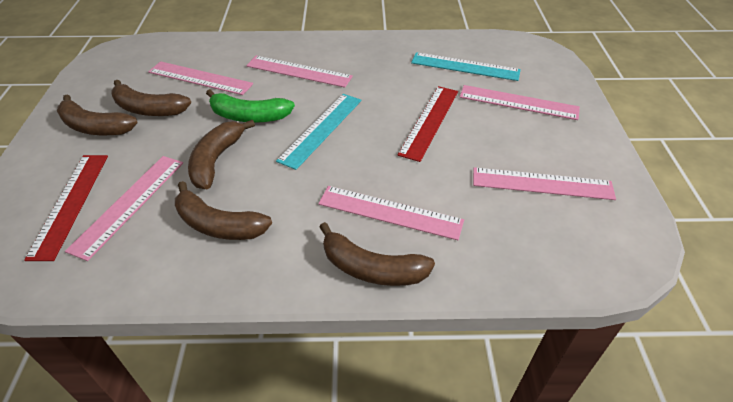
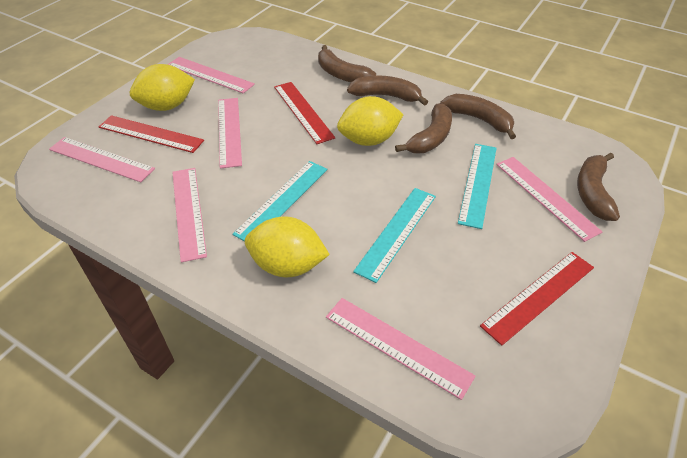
green banana: 1 -> 0
red ruler: 2 -> 3
turquoise ruler: 2 -> 3
yellow lemon: 0 -> 3

